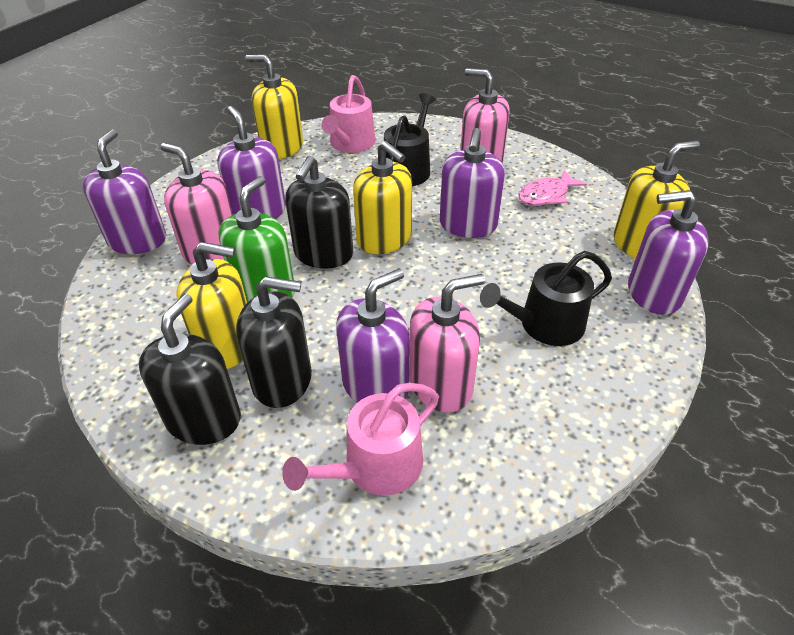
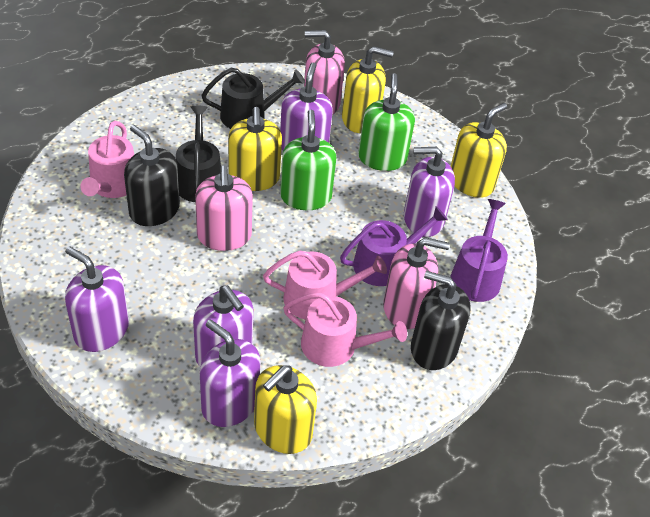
black soap dispenser: 3 -> 2
green soap dispenser: 1 -> 2
pink fish: 1 -> 0
pink watering can: 2 -> 3
purple watering can: 0 -> 2

